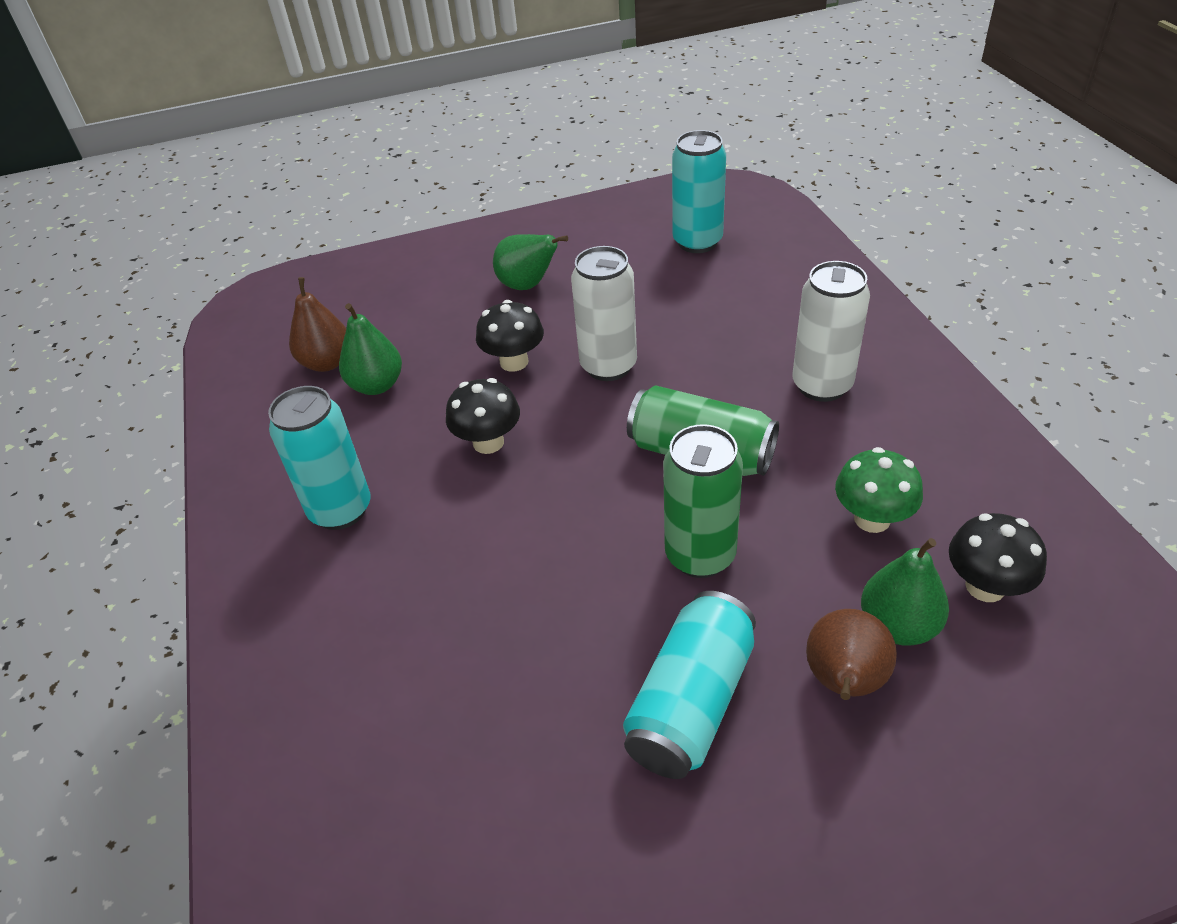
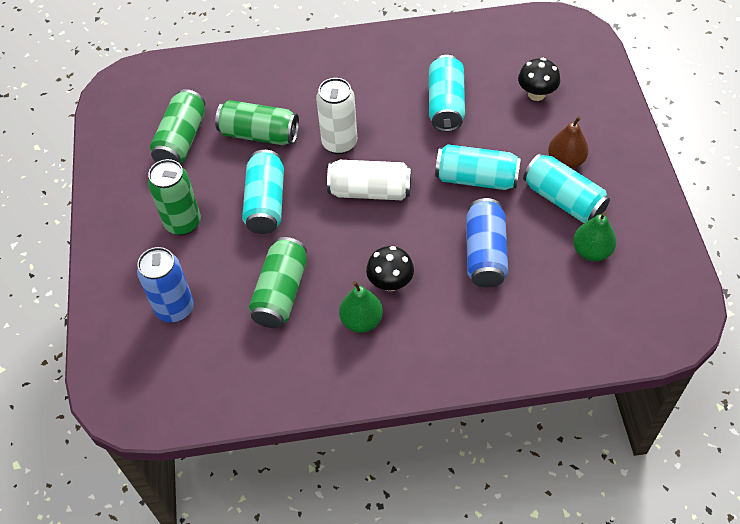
black mushroom: 3 -> 2
blue can: 0 -> 2
brown pear: 2 -> 1
green can: 2 -> 4
green mushroom: 1 -> 0
green pear: 3 -> 2
turquoise can: 3 -> 4

